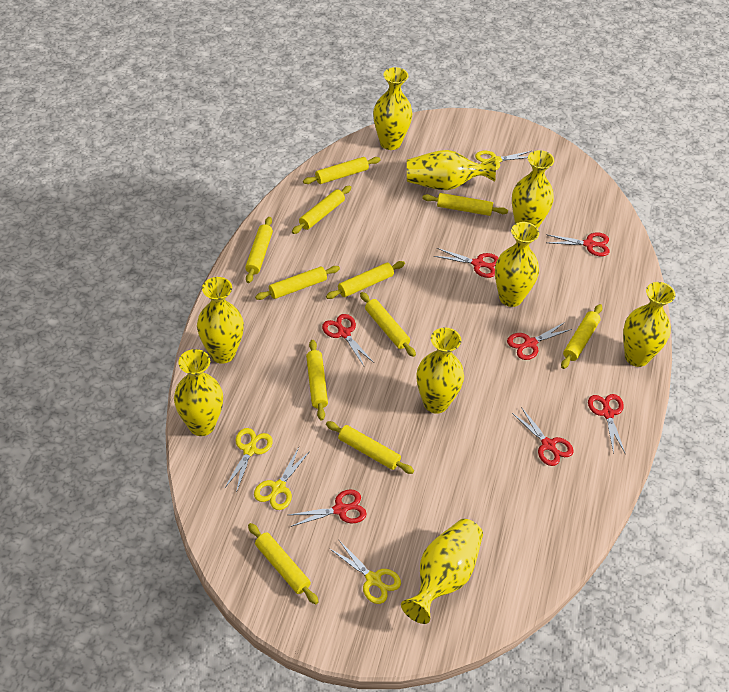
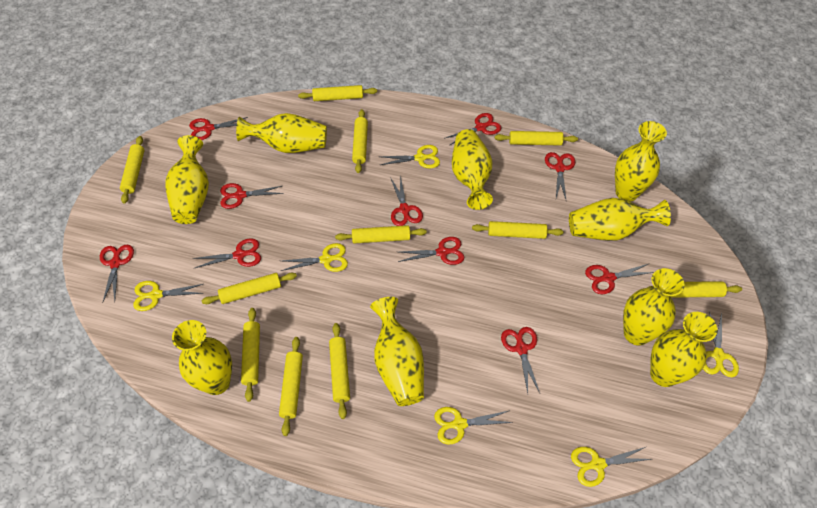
red scissors: 7 -> 10
yellow scissors: 4 -> 6

